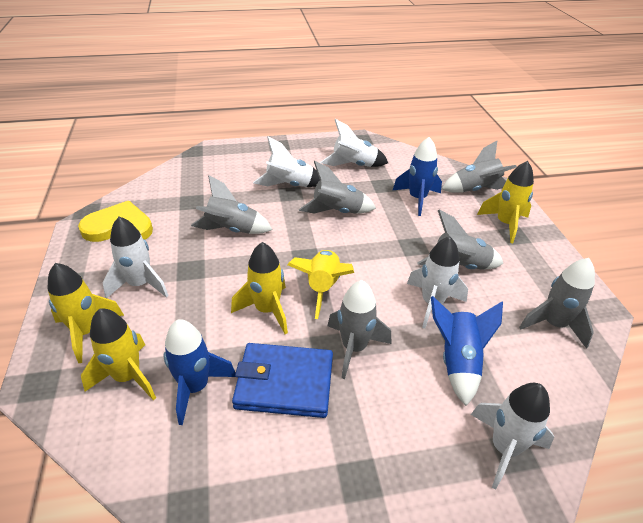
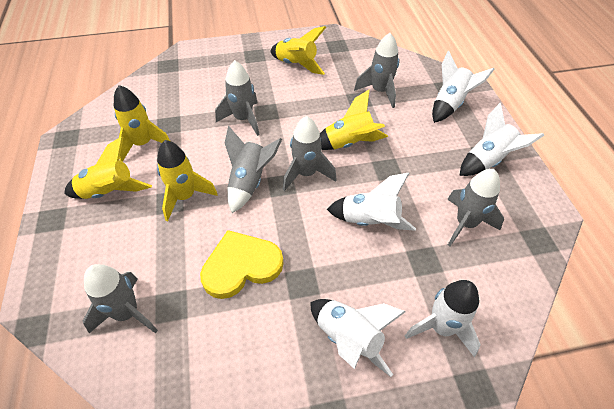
blue rocket: 3 -> 0
blue wallet: 1 -> 0

